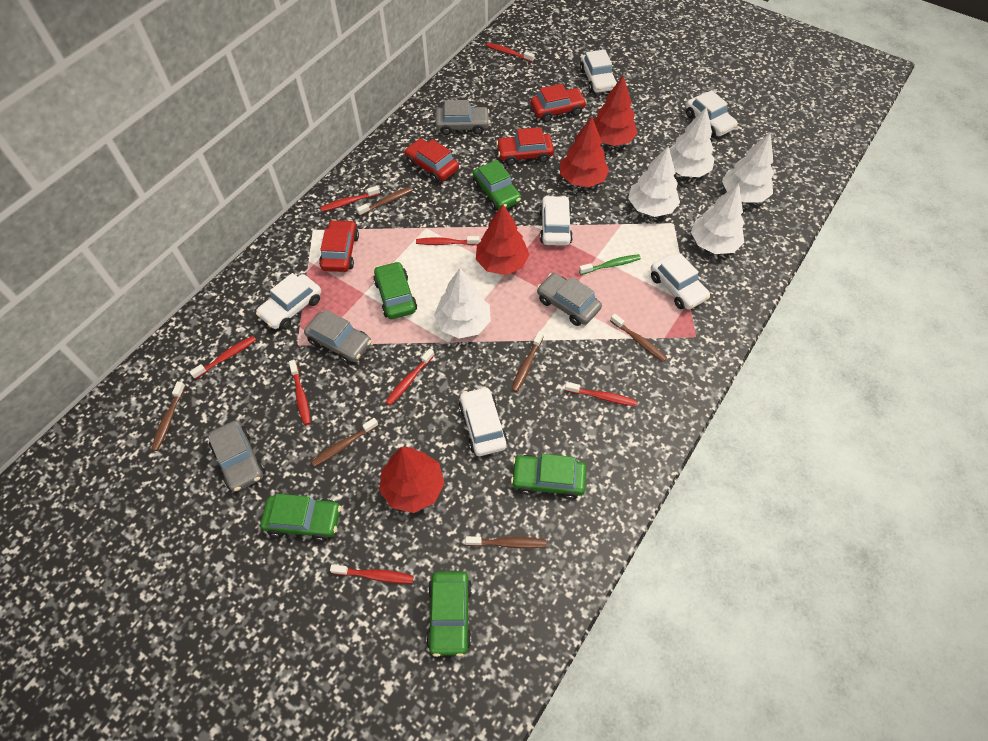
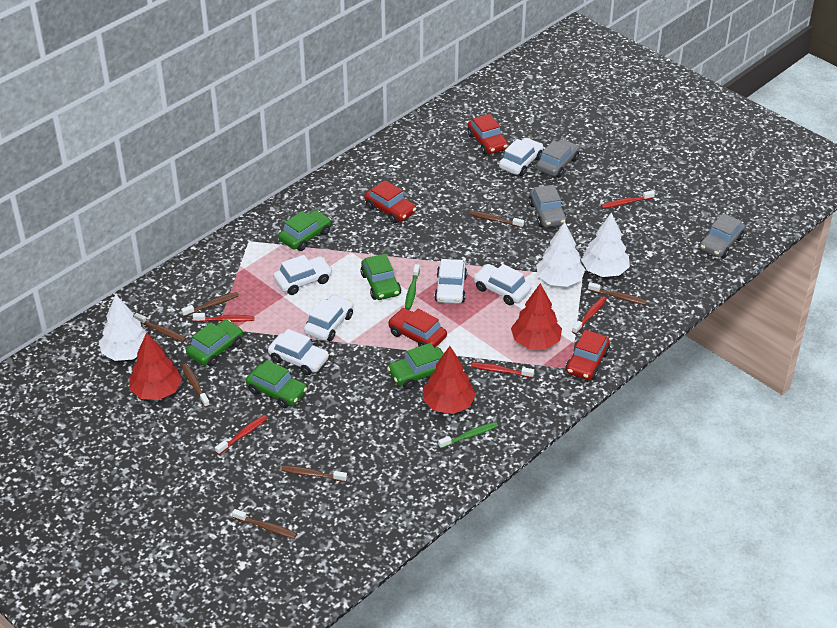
brown toothbrush: 6 -> 7
green toothbrush: 1 -> 2
grey car: 4 -> 3
red toothbrush: 8 -> 5
red tree: 4 -> 3
white tree: 5 -> 3

